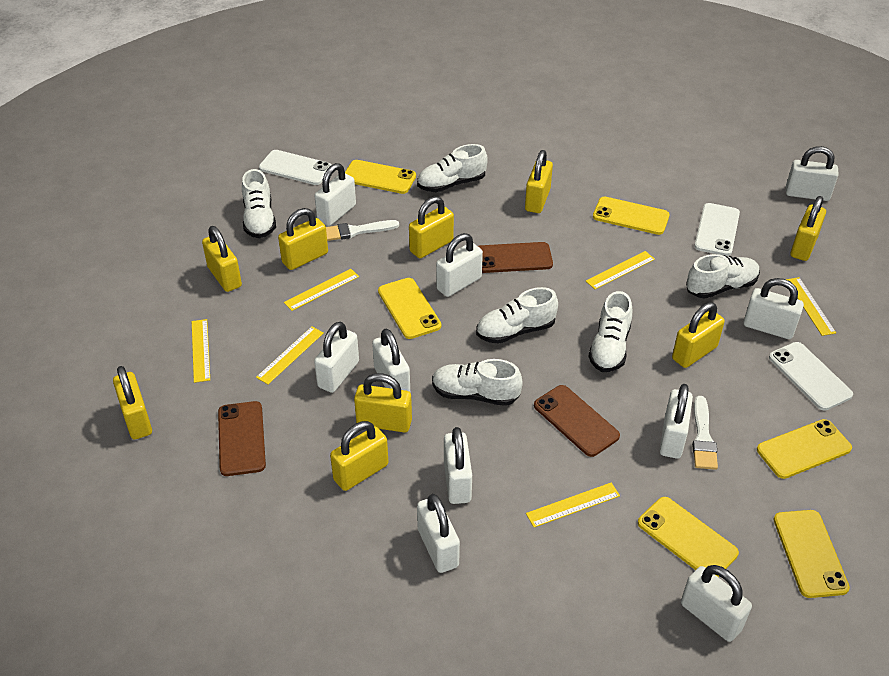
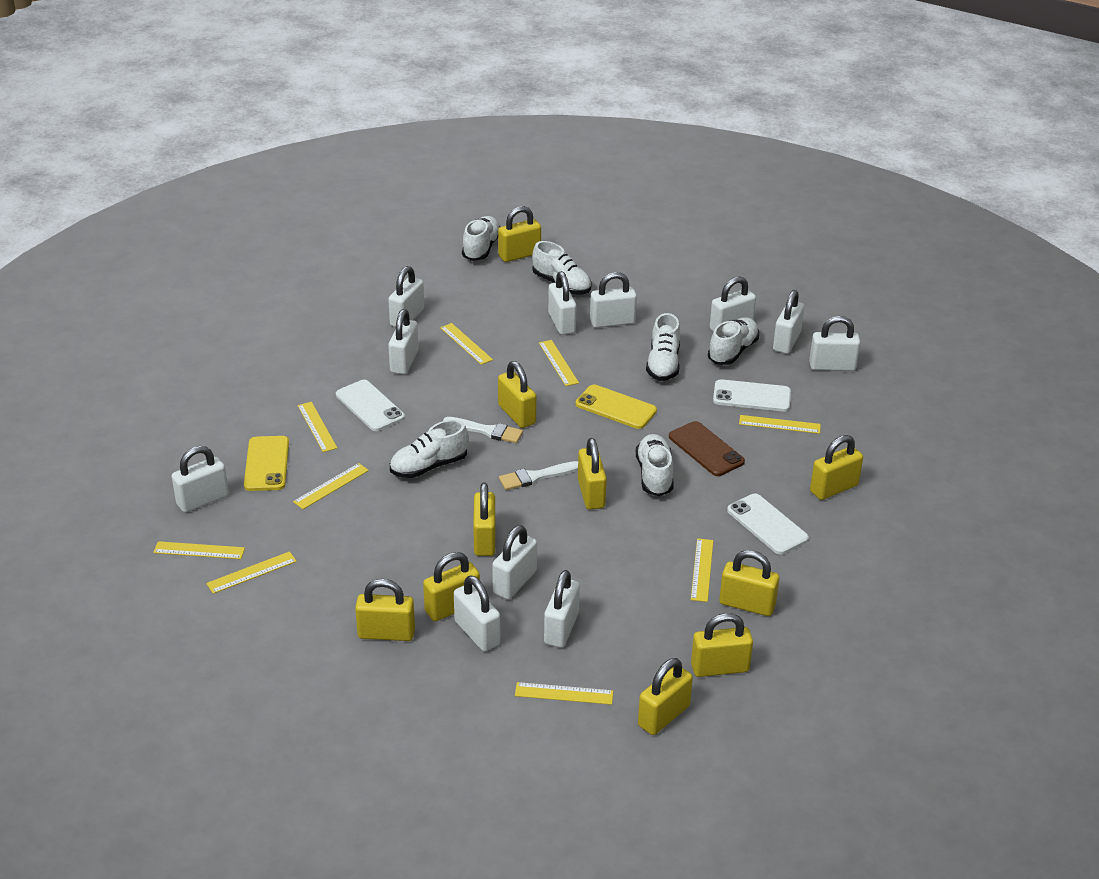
brown phone: 3 -> 1
white padlock: 10 -> 11
yellow padlock: 9 -> 10
yellow phone: 6 -> 2
yellow ruler: 6 -> 9

